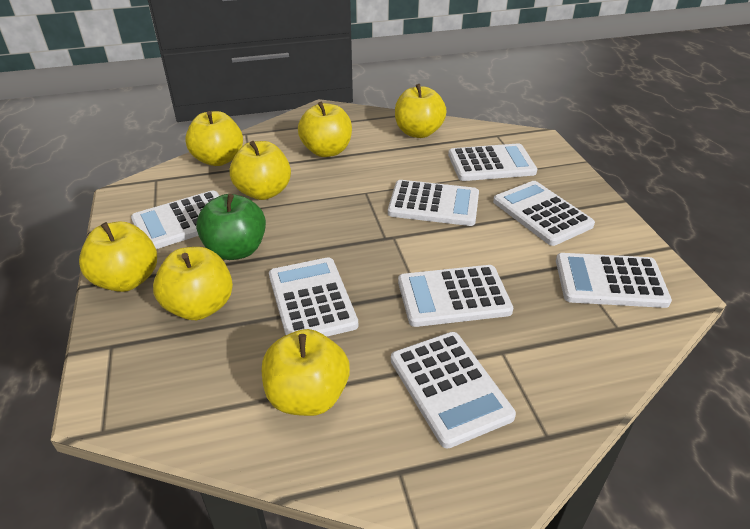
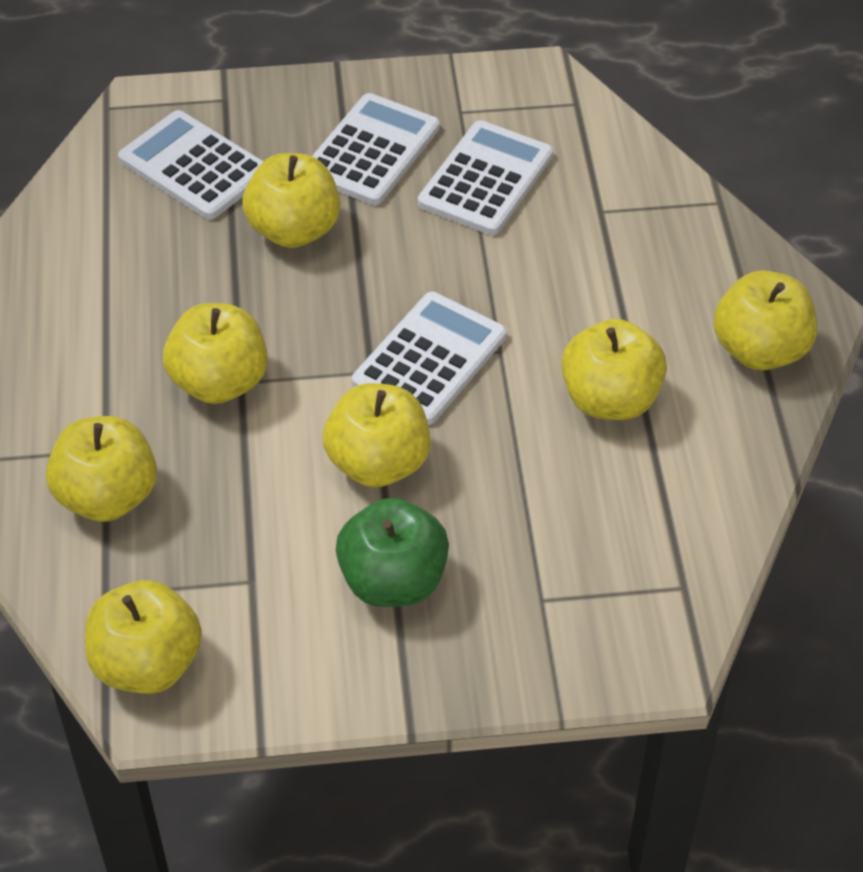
white calculator: 8 -> 4

